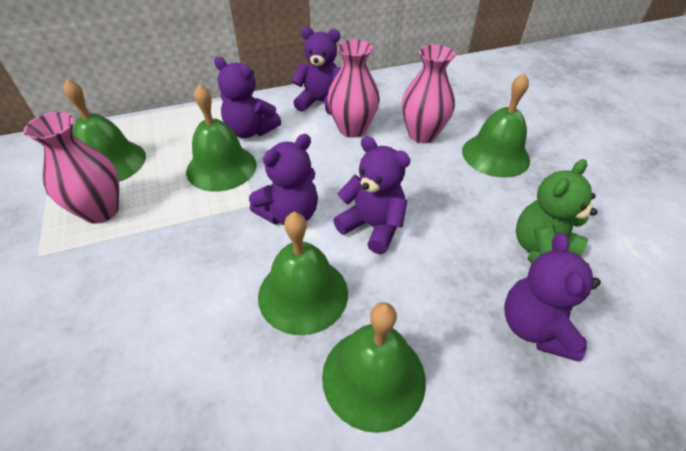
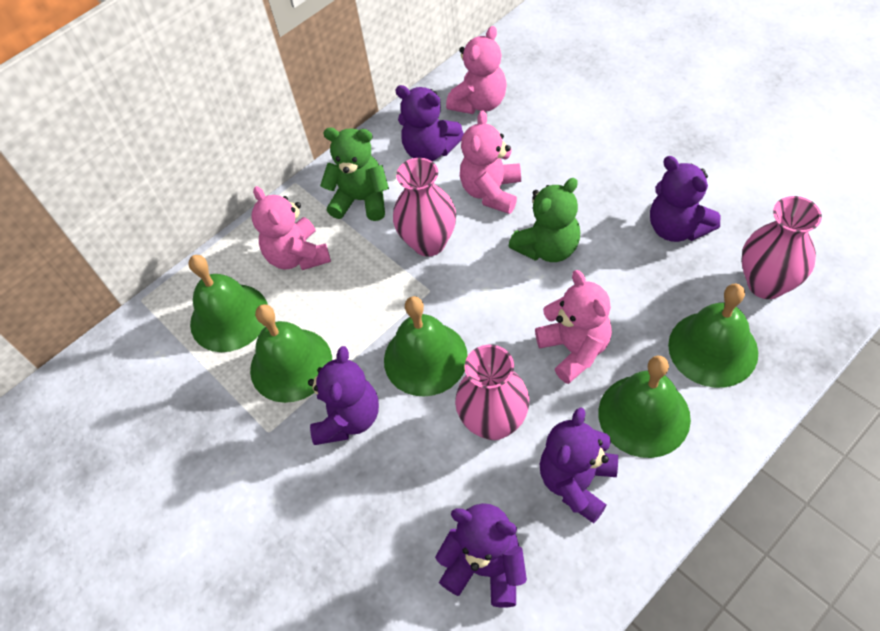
green teddy bear: 1 -> 2
pink teddy bear: 0 -> 4

